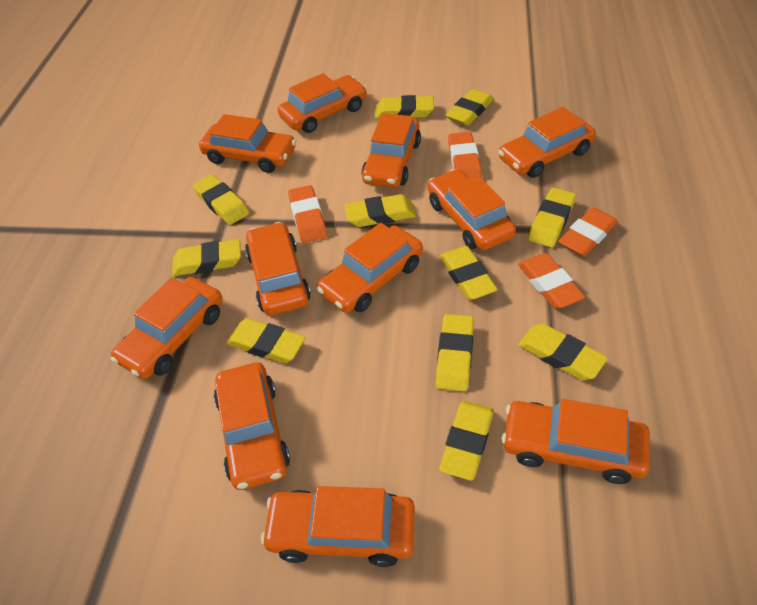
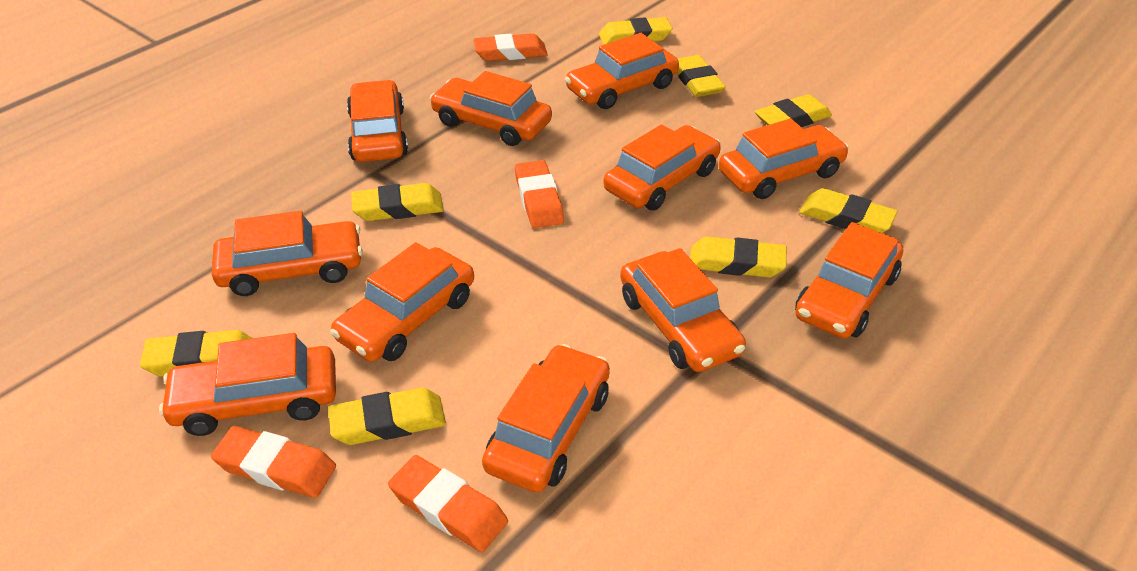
yellow eraser: 11 -> 8

